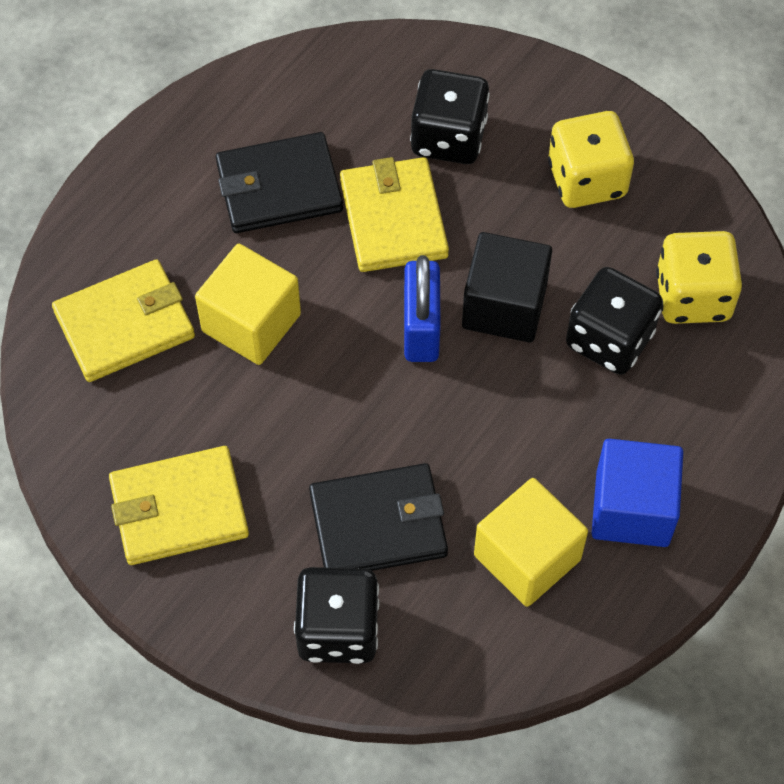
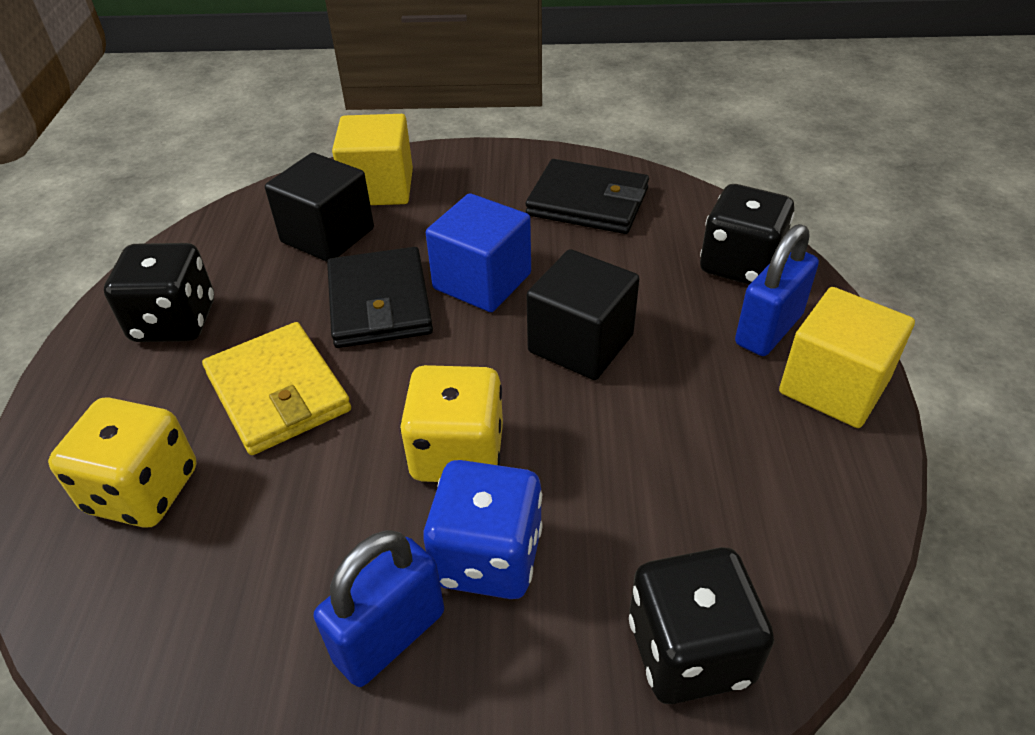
black cube: 1 -> 2
blue dice: 0 -> 1
blue padlock: 1 -> 2
yellow wallet: 3 -> 1

